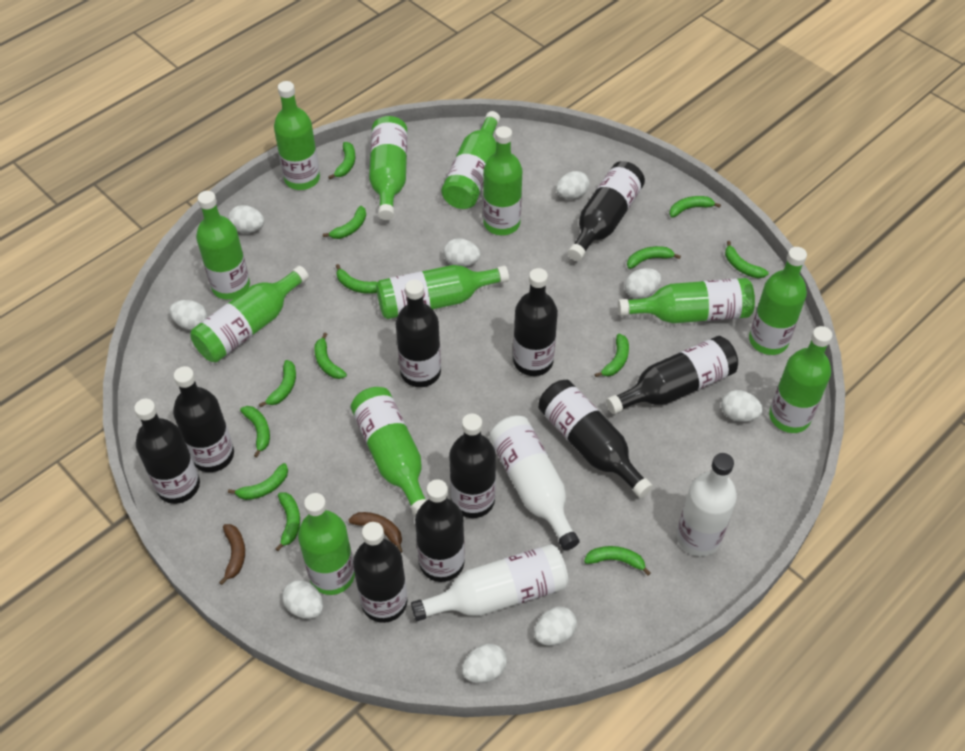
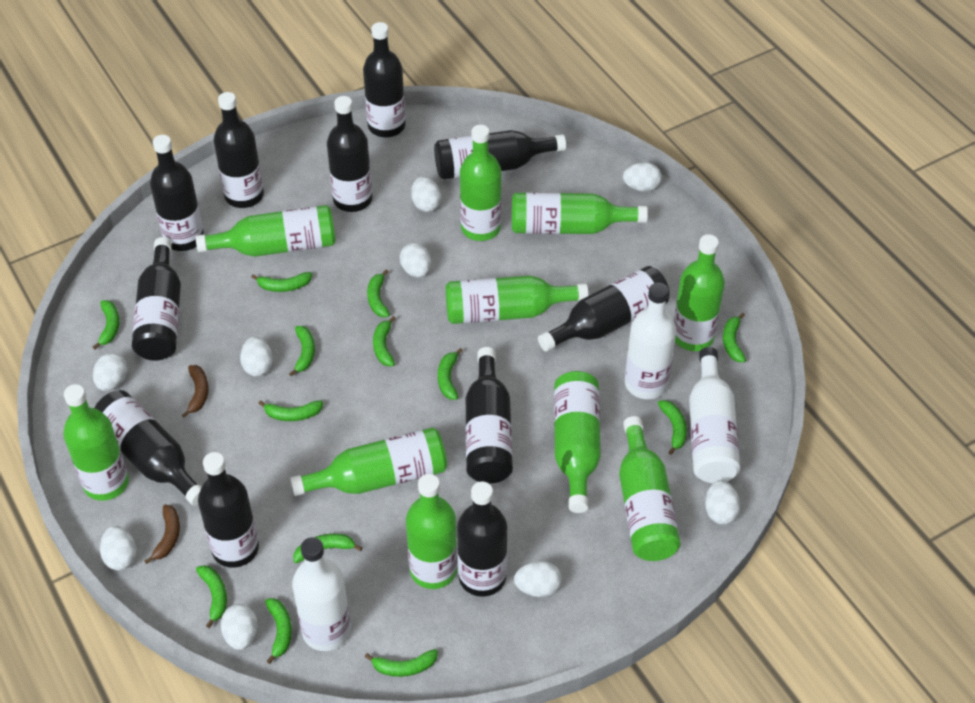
black bottle: 10 -> 11
green bottle: 12 -> 10

